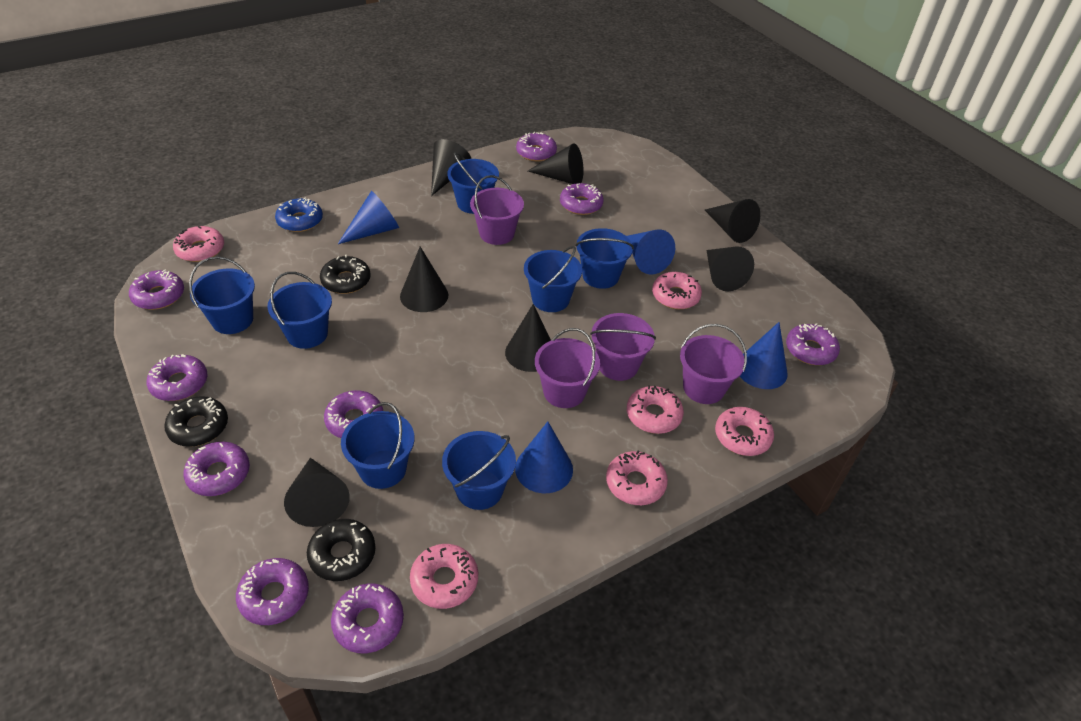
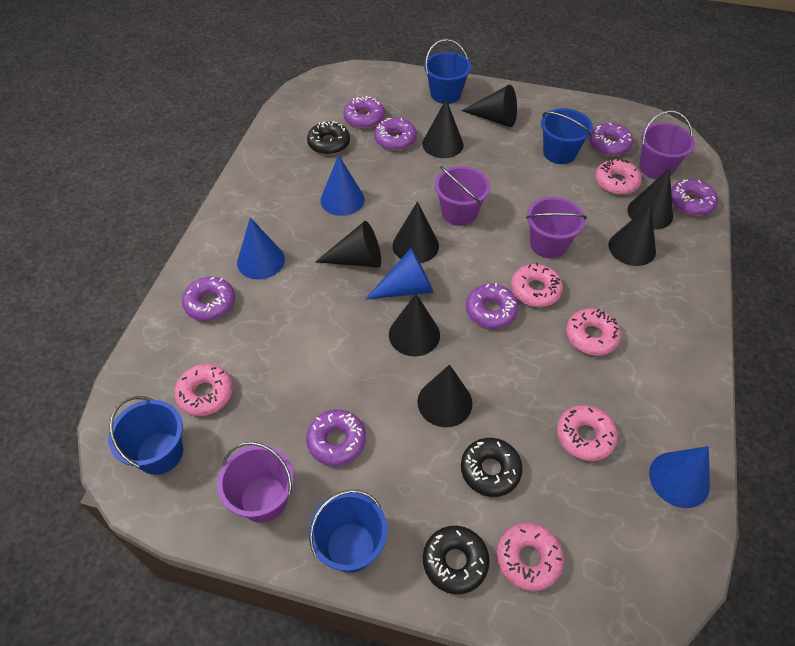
black cone: 7 -> 8
blue bucket: 7 -> 4
blue donut: 1 -> 0
purple donut: 9 -> 7

